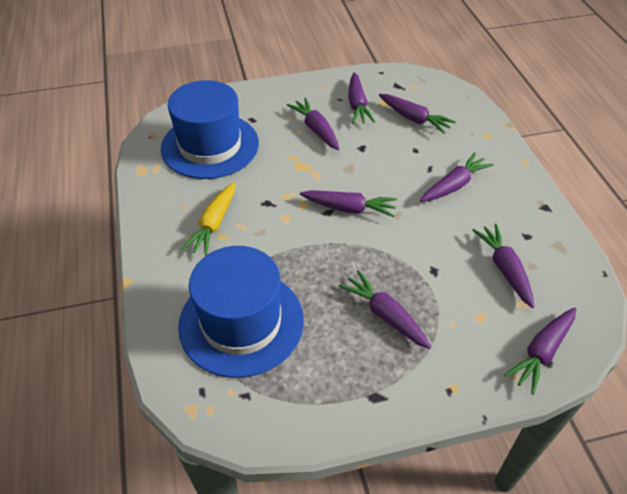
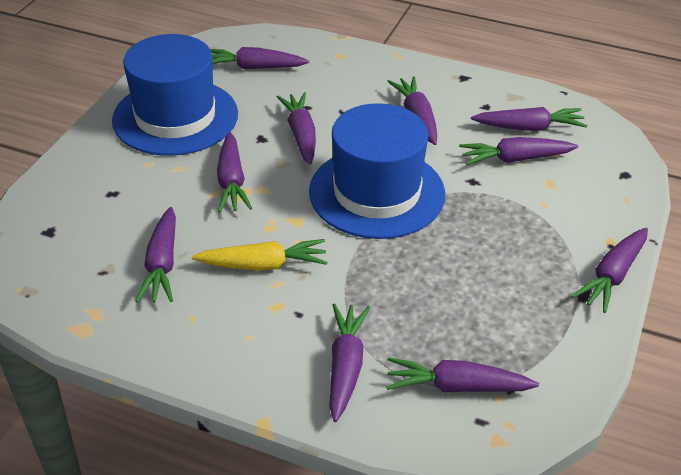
purple carrot: 8 -> 10

